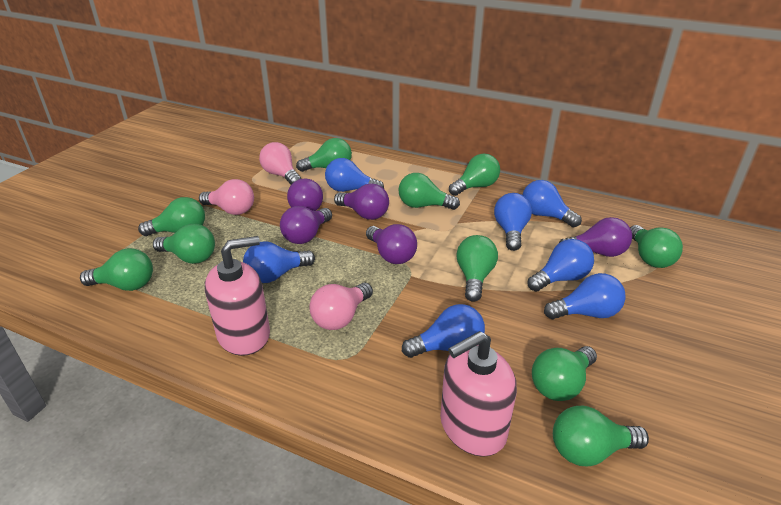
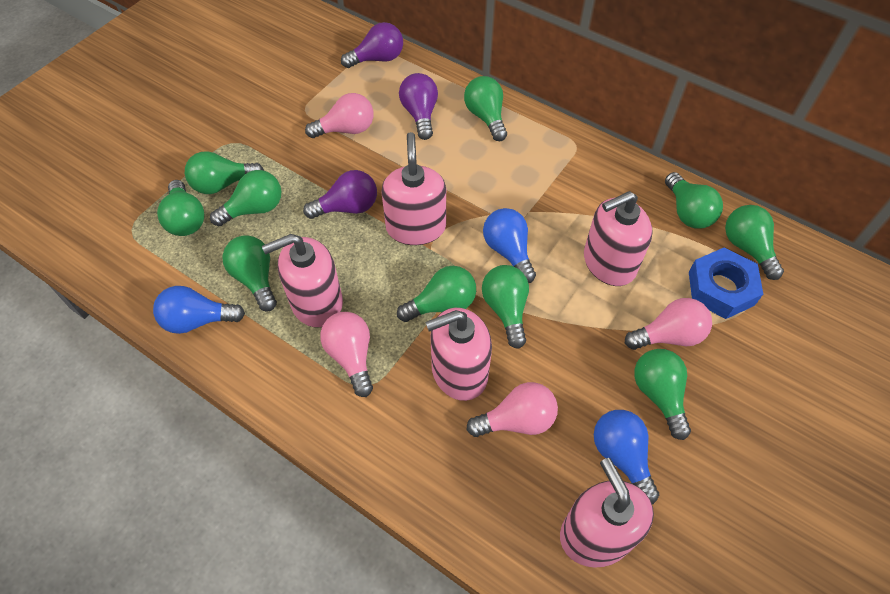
blue light bulb: 7 -> 3
blue nut: 0 -> 1
pink light bulb: 3 -> 4
pink soap dispenser: 2 -> 5
purple light bulb: 5 -> 3

